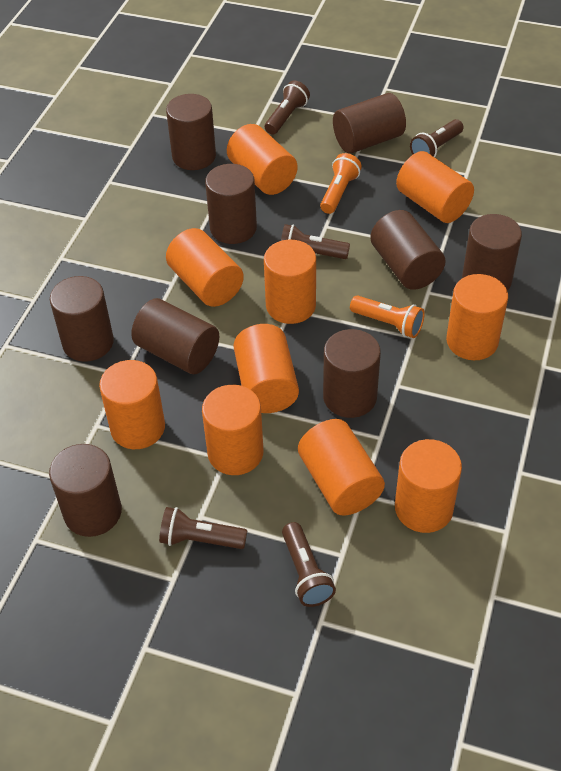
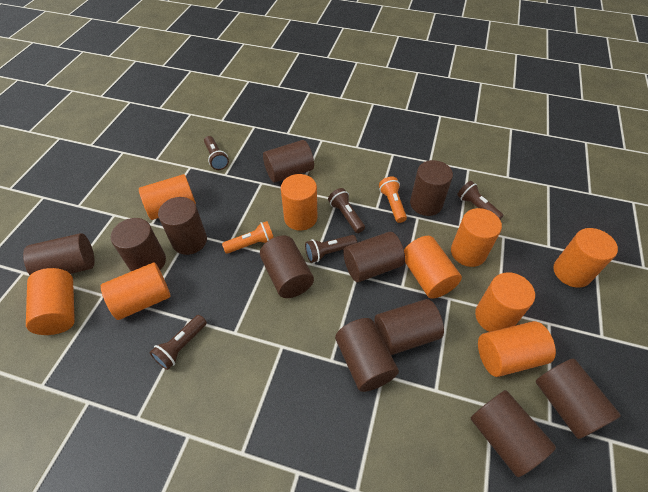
brown cylinder: 9 -> 11
orange cylinder: 10 -> 9

